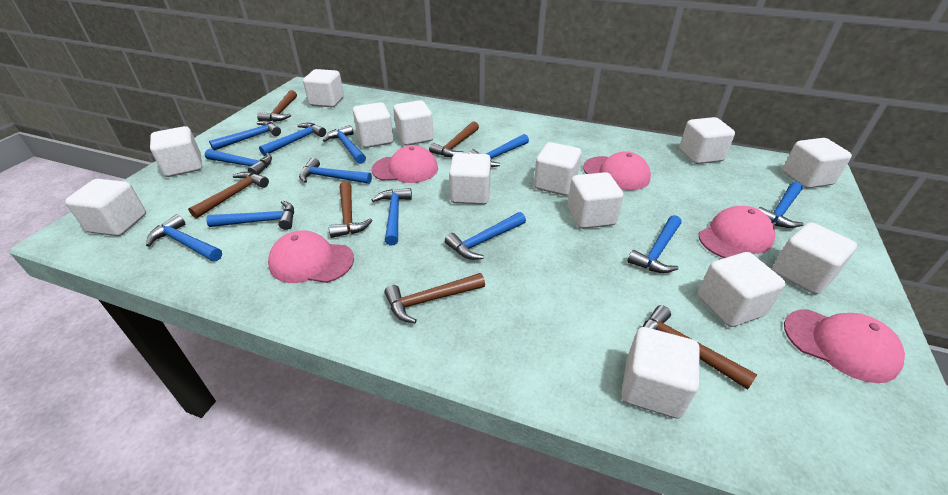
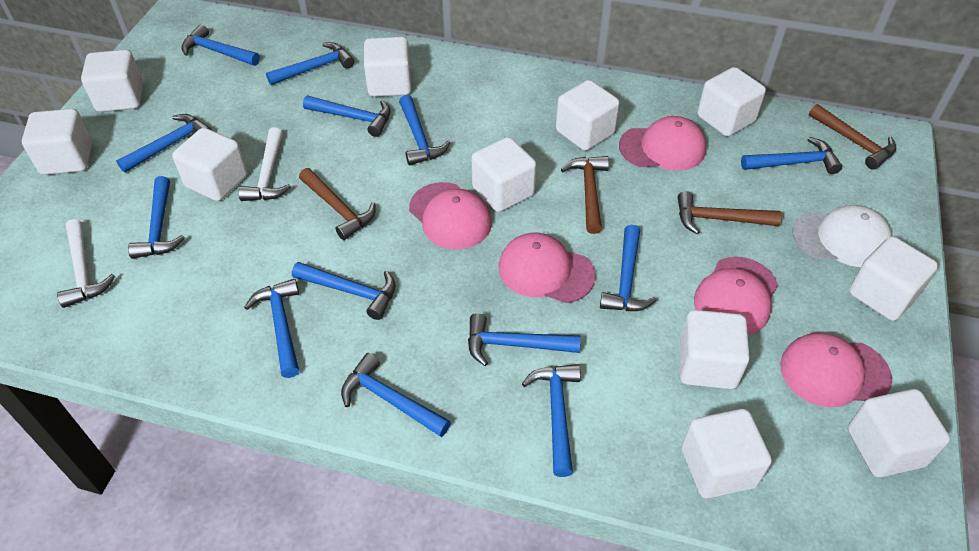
blue hammer: 12 -> 13
brown hammer: 6 -> 4
white cap: 0 -> 1
white cube: 13 -> 11
white hammer: 0 -> 2

